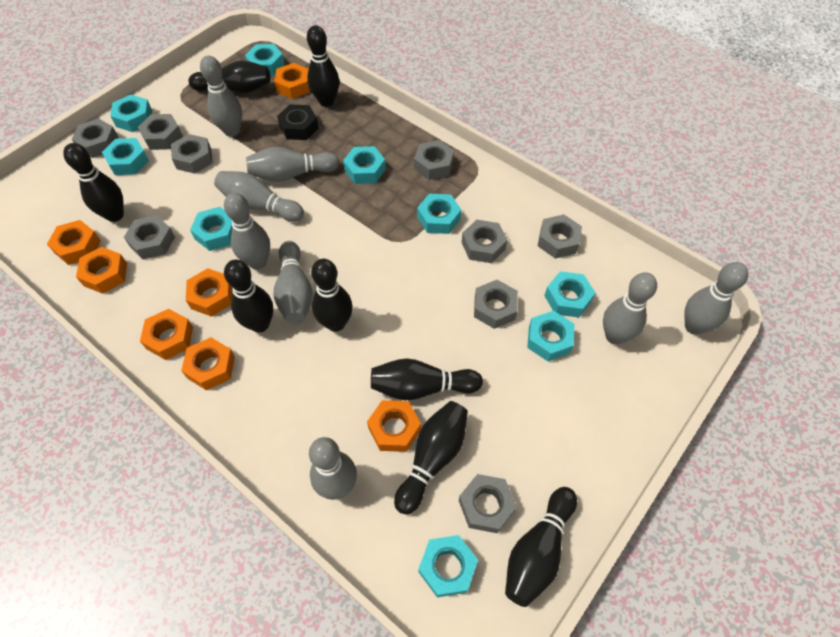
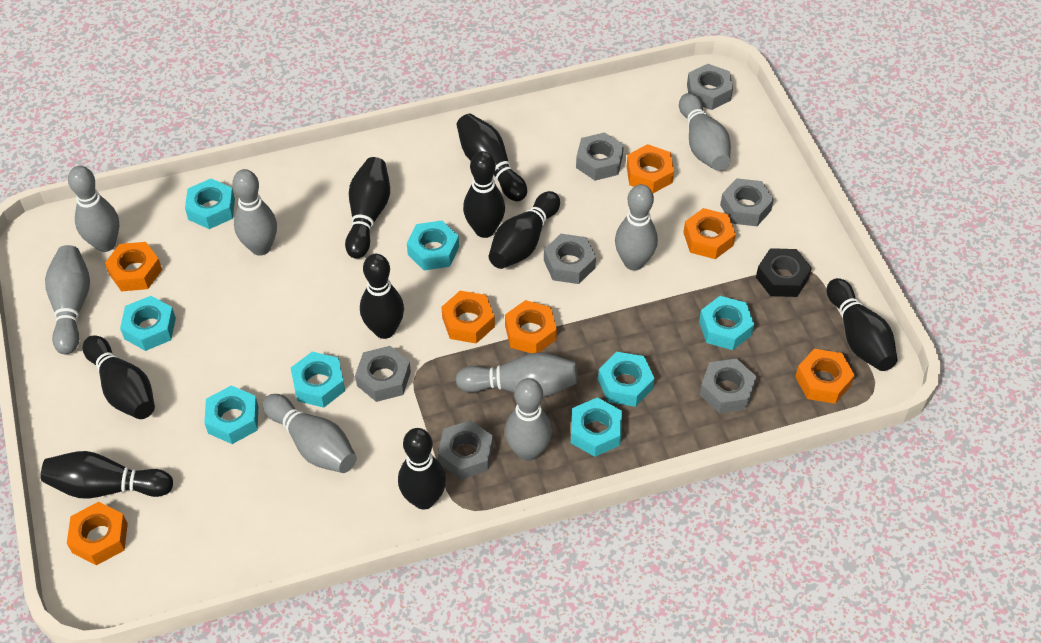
black bowling pin: 8 -> 9
grey nut: 9 -> 7
turquoise nut: 9 -> 8

